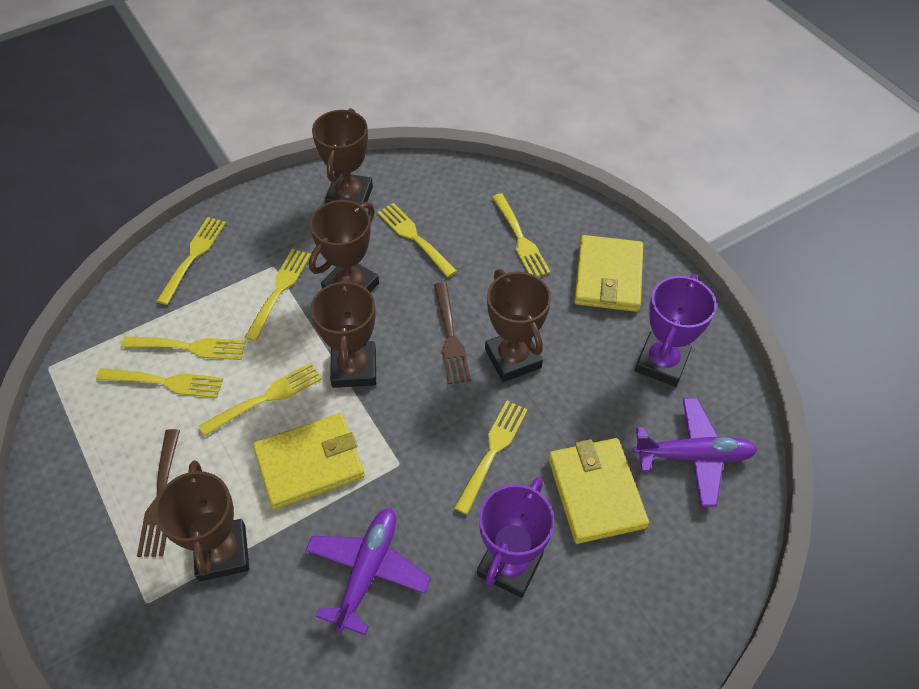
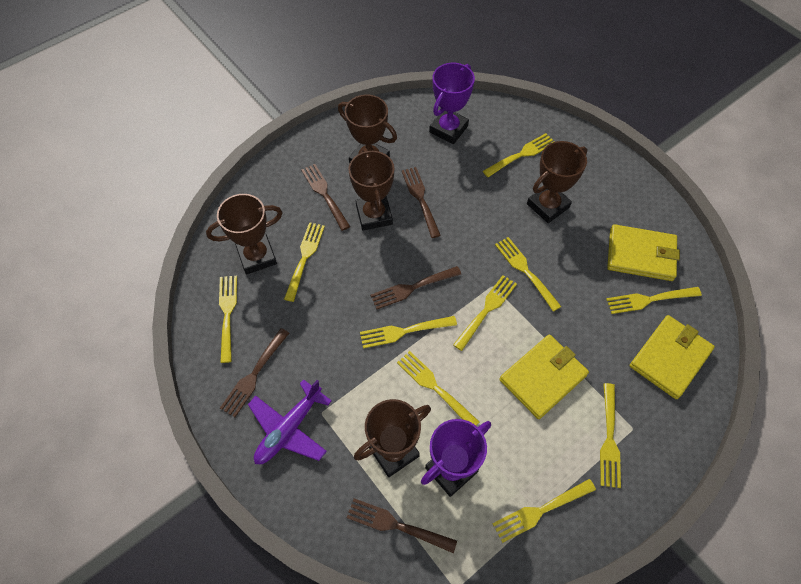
brown fork: 2 -> 5
purple plane: 2 -> 1
yellow fork: 8 -> 10

